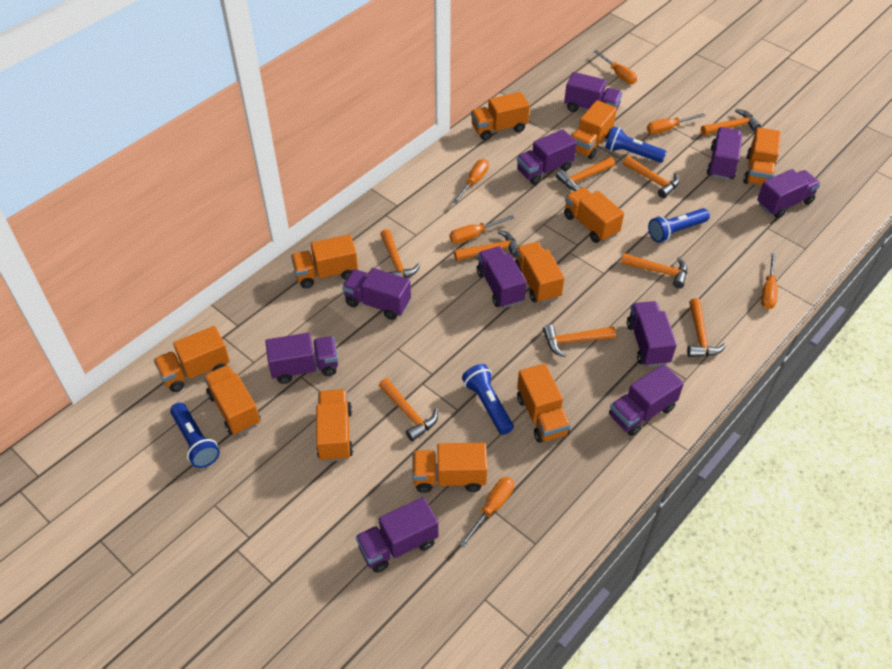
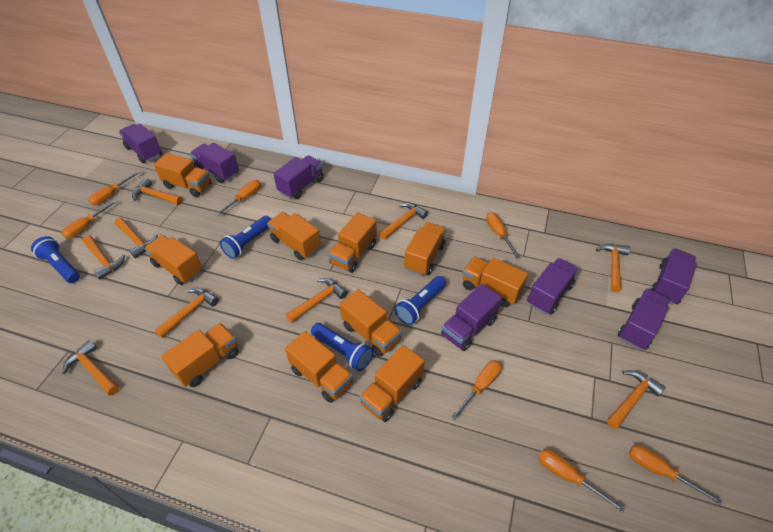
orange screwdriver: 6 -> 7
orange truck: 11 -> 10
purple truck: 10 -> 7

